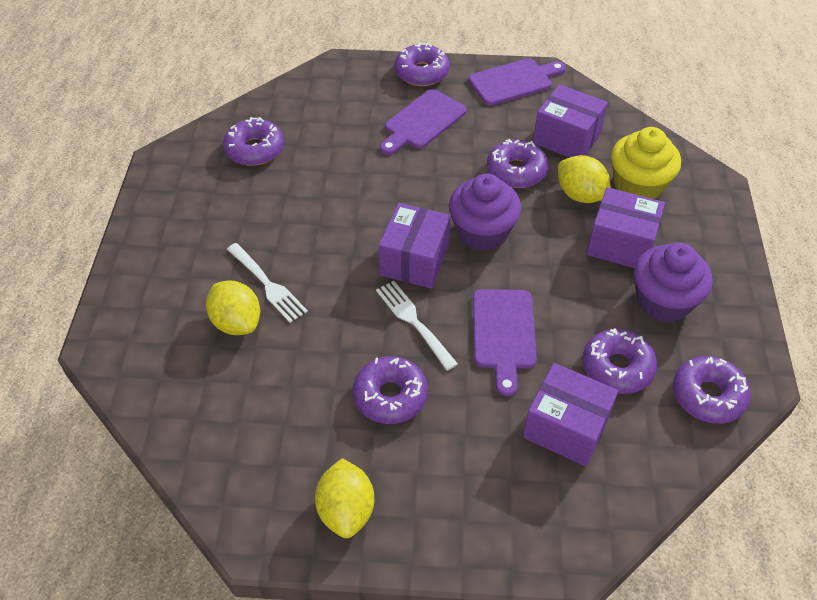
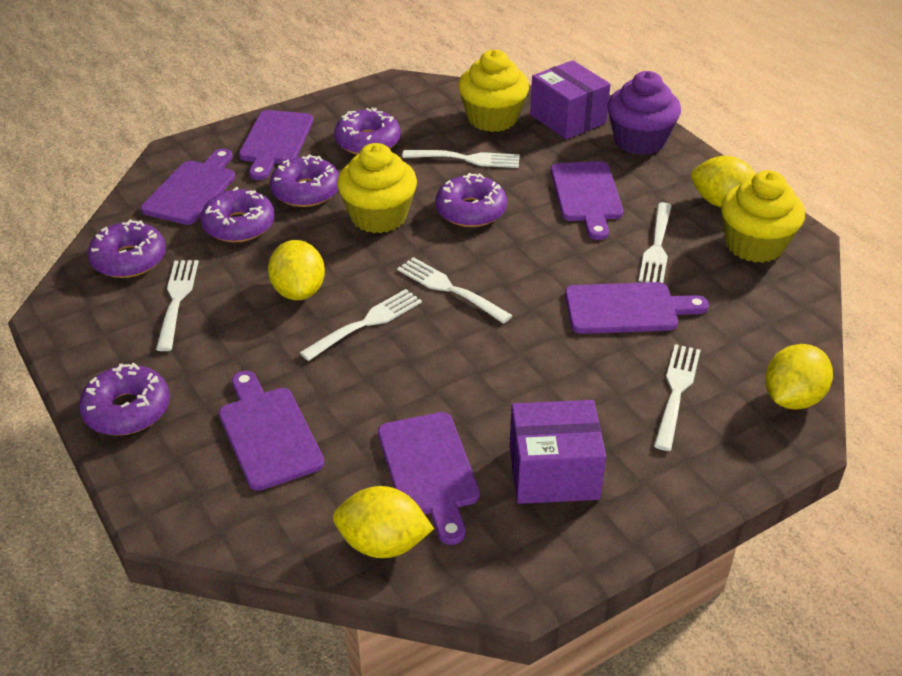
purple box: 4 -> 2
purple cupcake: 2 -> 1
purple cutting board: 3 -> 6
white fork: 2 -> 6
yellow cupcake: 1 -> 3
yellow lemon: 3 -> 4

